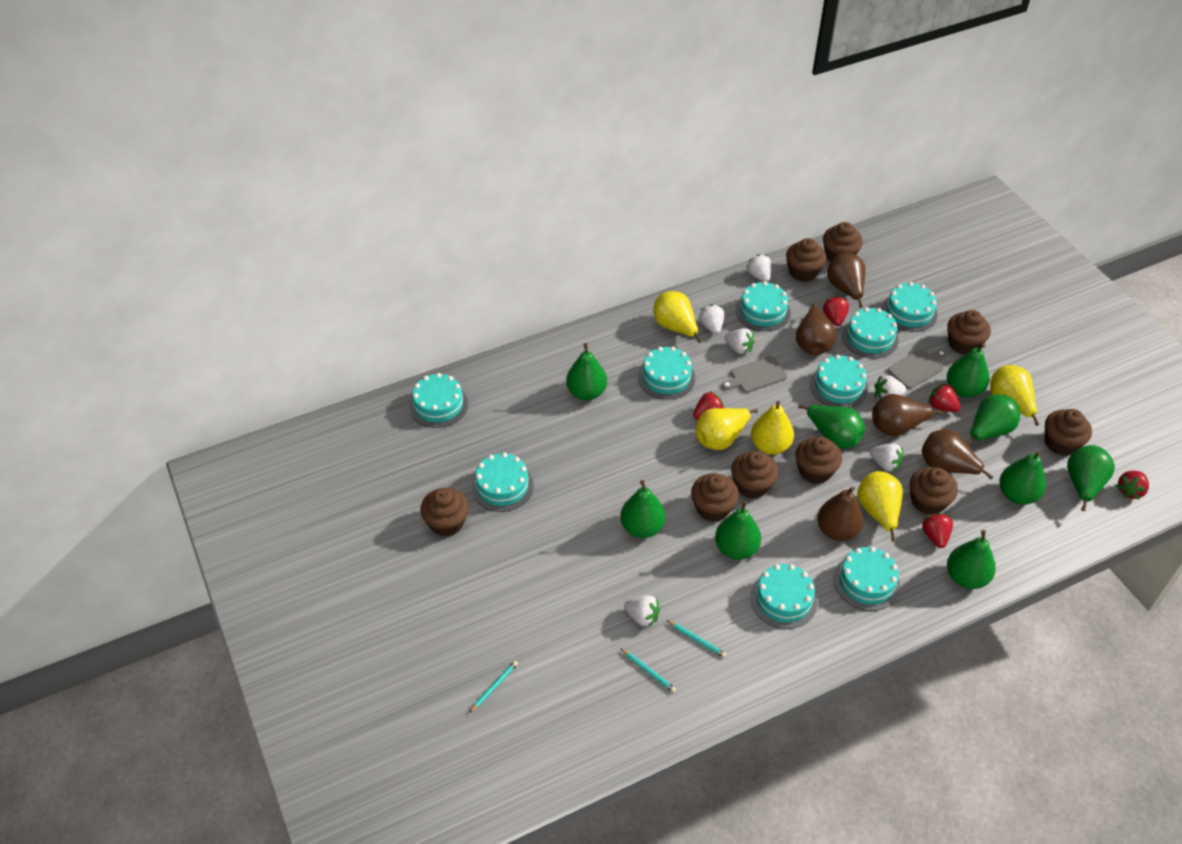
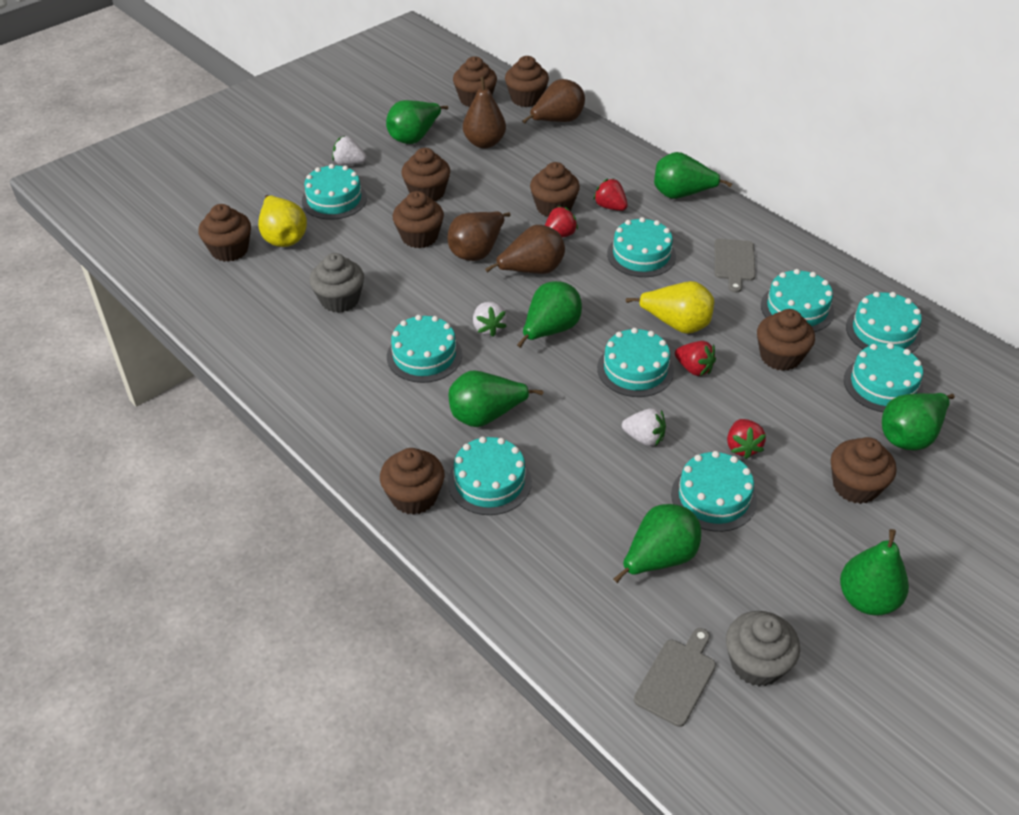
brown pear: 5 -> 4
green pear: 9 -> 7
grey cupcake: 0 -> 2
red strawberry: 5 -> 4
turquoise pencil: 3 -> 0
white strawberry: 6 -> 3
yellow pear: 5 -> 2

